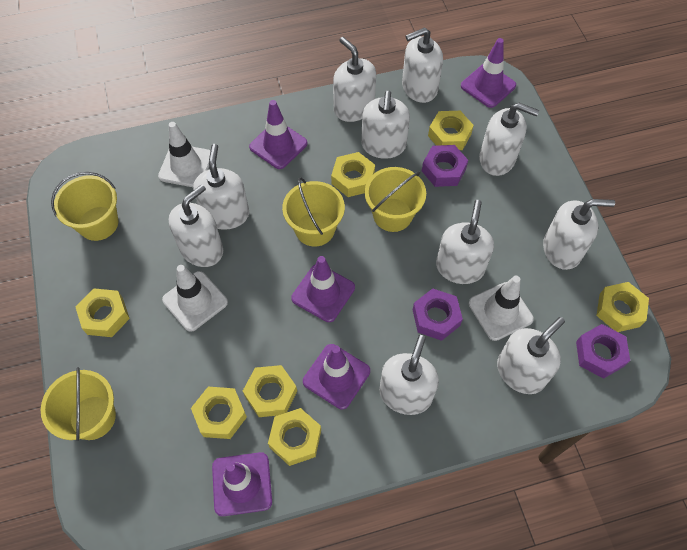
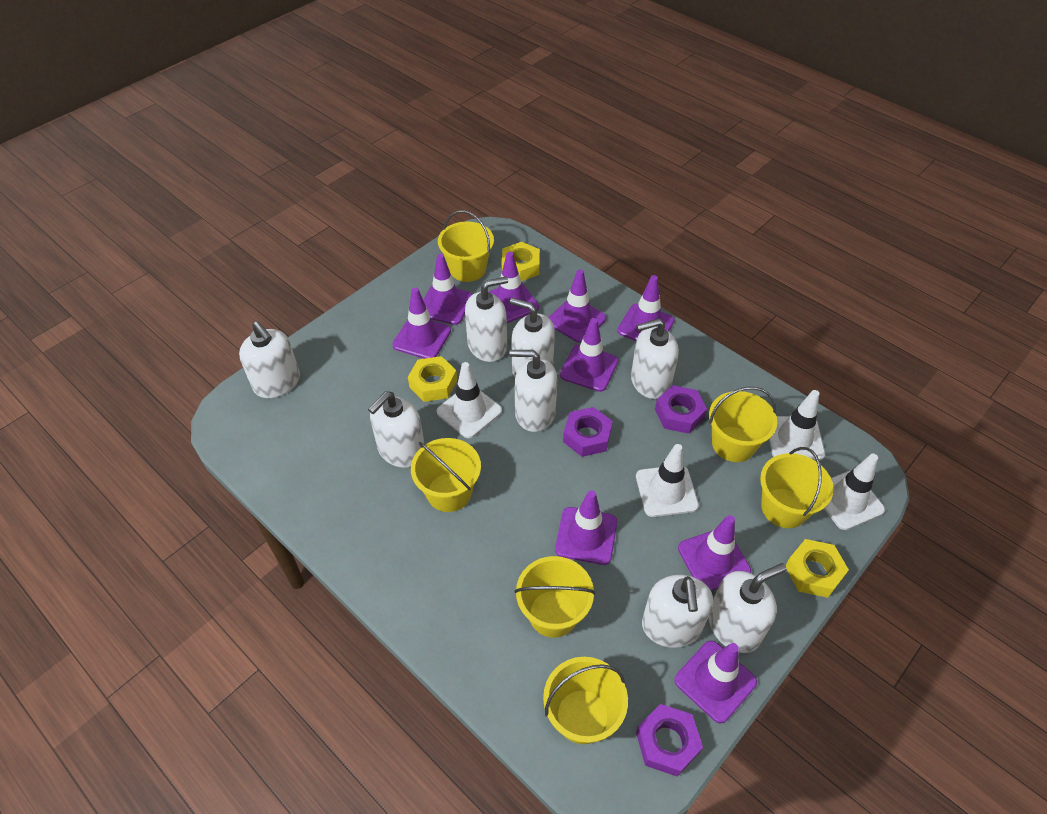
purple traffic cone: 5 -> 9
white soap dispenser: 10 -> 8
white traffic cone: 3 -> 4
yellow bucket: 4 -> 6
yellow nut: 7 -> 3

